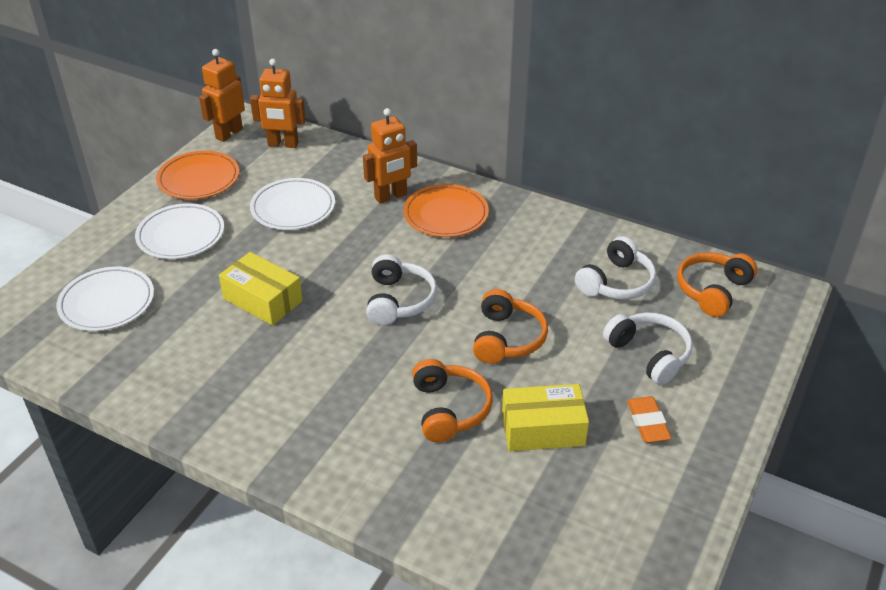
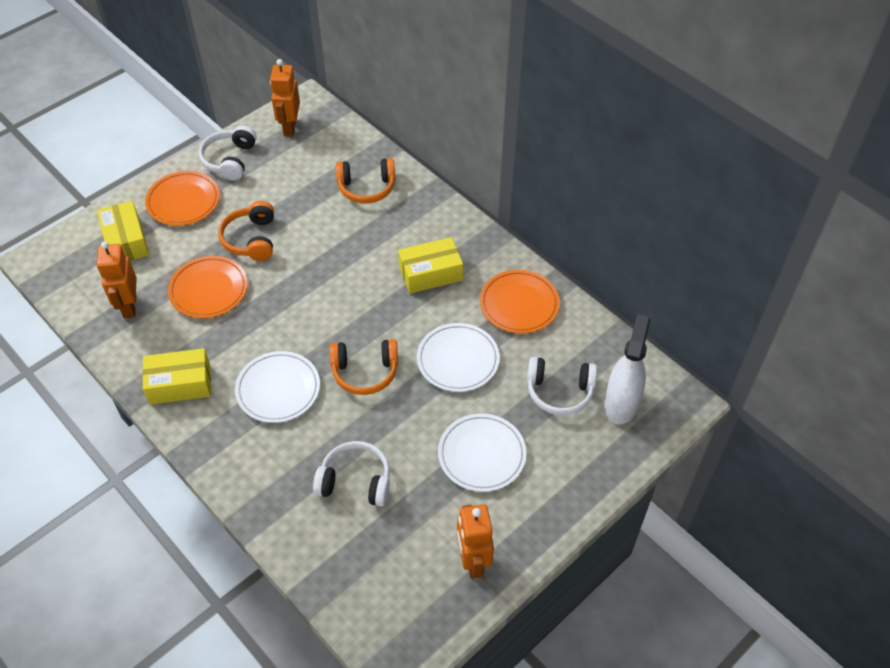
orange eraser: 1 -> 0
orange plate: 2 -> 3
white spray bottle: 0 -> 1
yellow box: 2 -> 3

